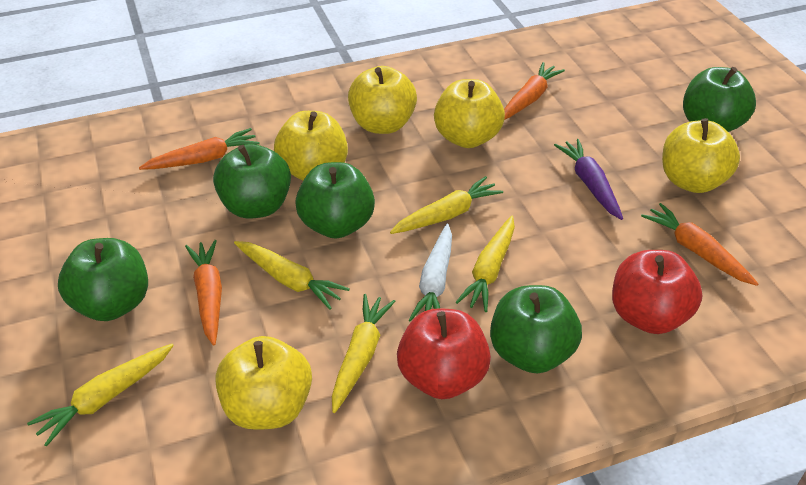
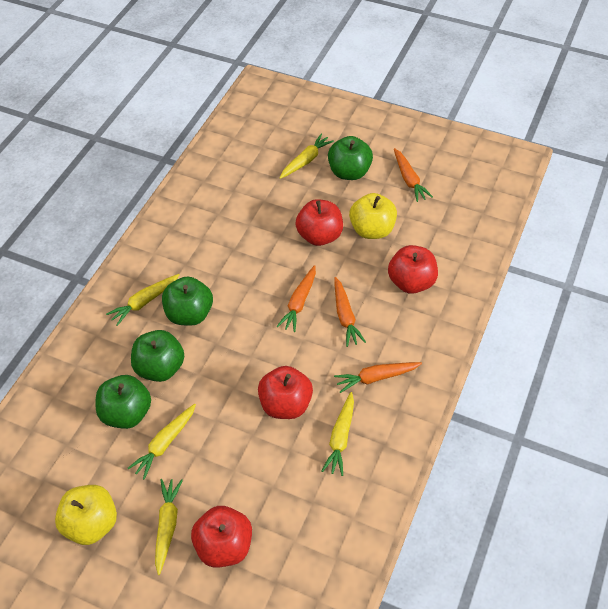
green apple: 5 -> 4
purple carrot: 1 -> 0
red apple: 2 -> 4
white carrot: 1 -> 0
yellow apple: 5 -> 2

